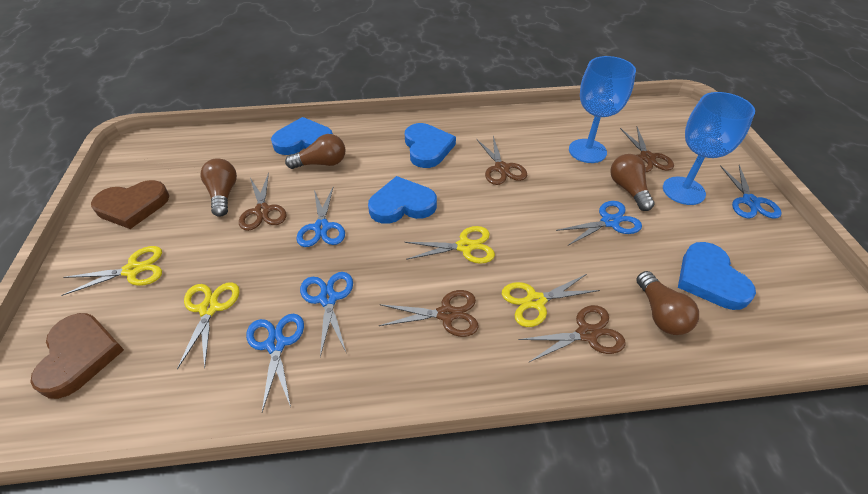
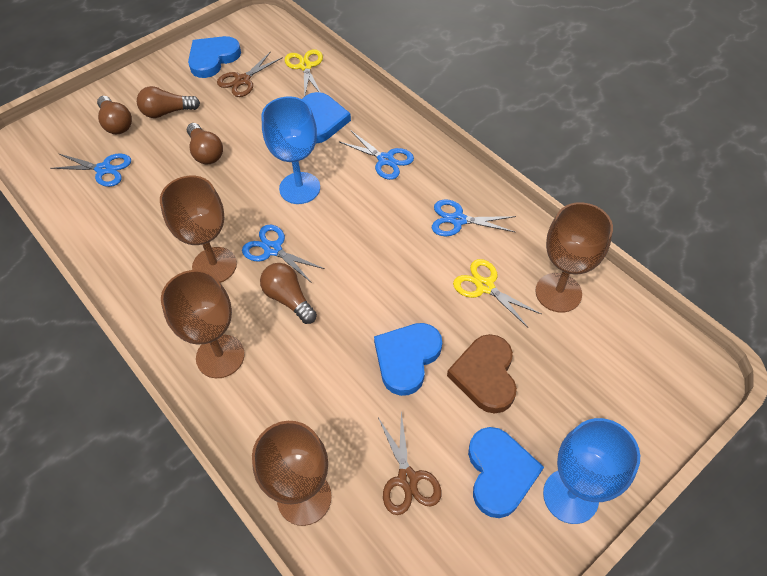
blue scissors: 5 -> 4
brown goblet: 0 -> 4
brown heart: 2 -> 1
brown scissors: 5 -> 2
yellow scissors: 4 -> 2

